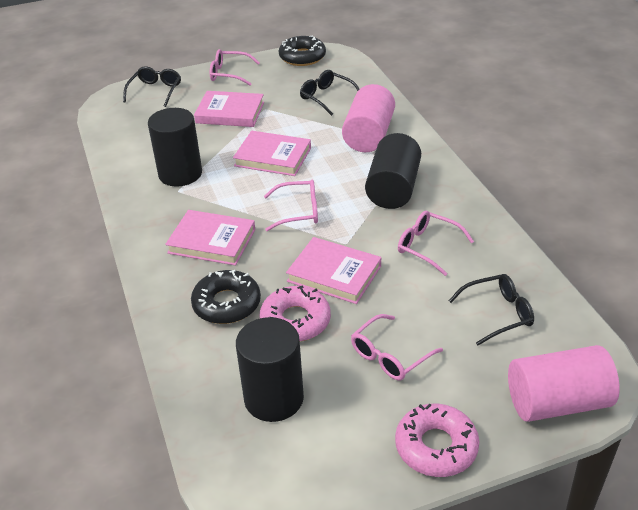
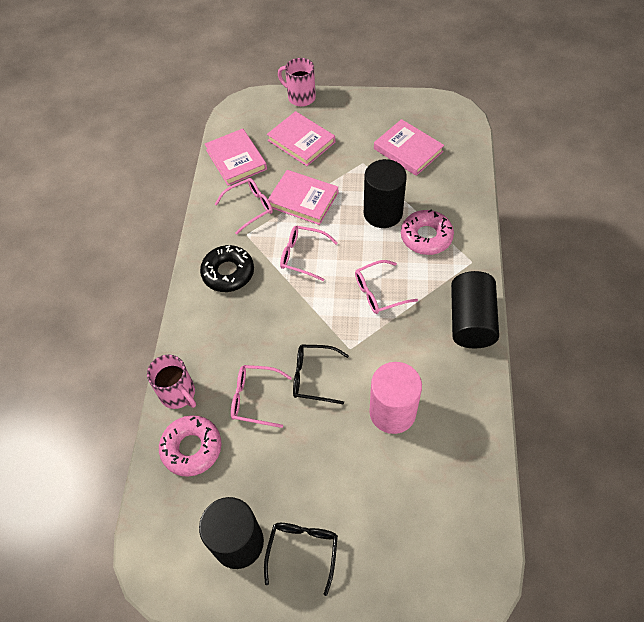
black donut: 2 -> 1
black glasses: 3 -> 2
pink cylinder: 2 -> 1
pink mug: 0 -> 2

